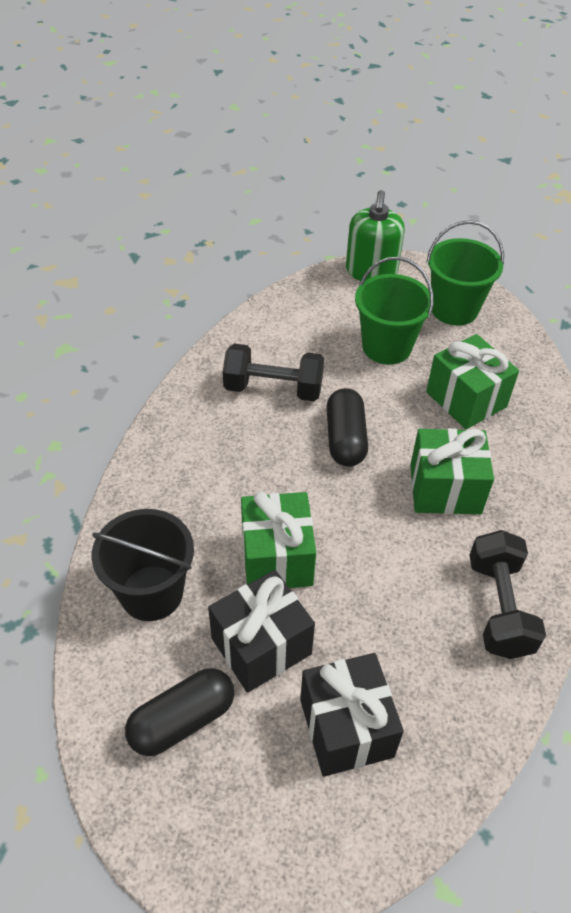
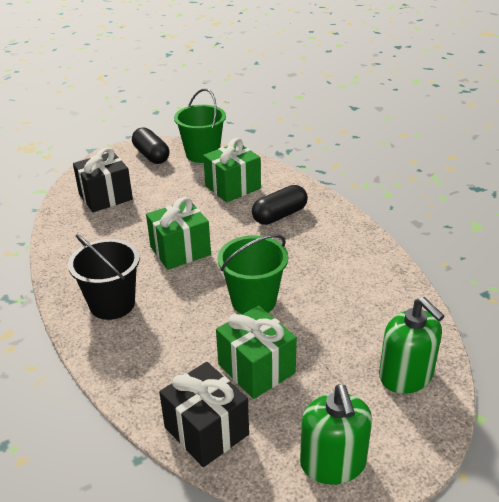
black dumbbell: 2 -> 0
green soap dispenser: 1 -> 2

